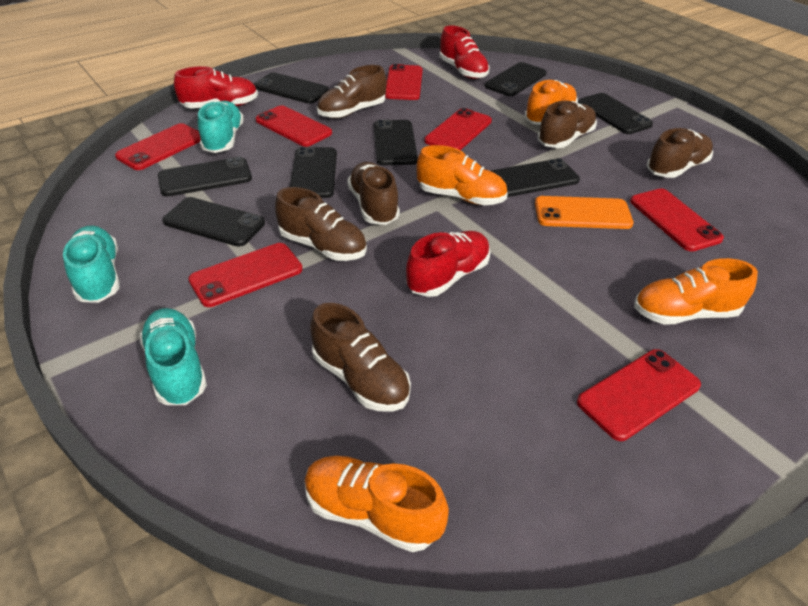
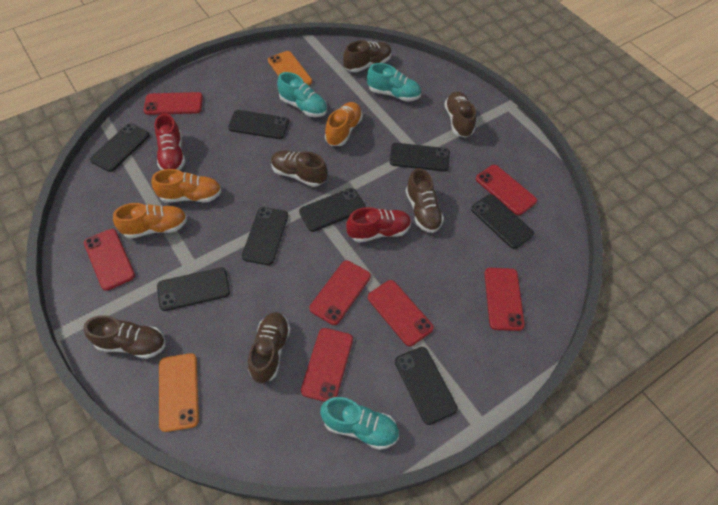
orange phone: 1 -> 2
orange shoe: 4 -> 3
red shoe: 3 -> 2

